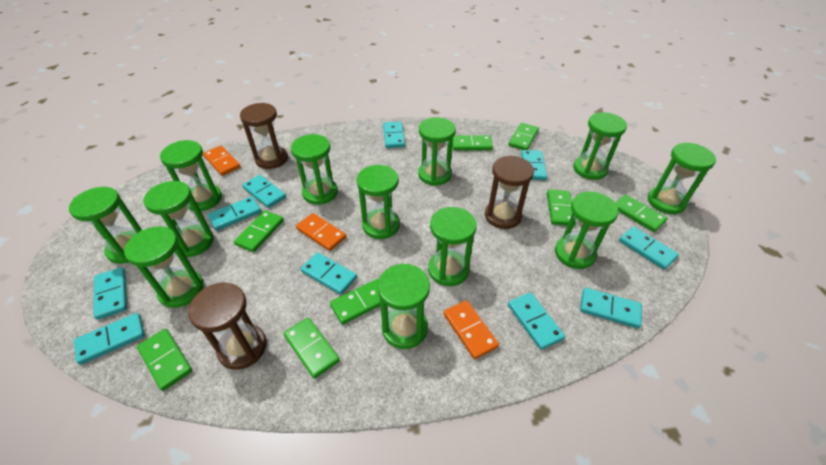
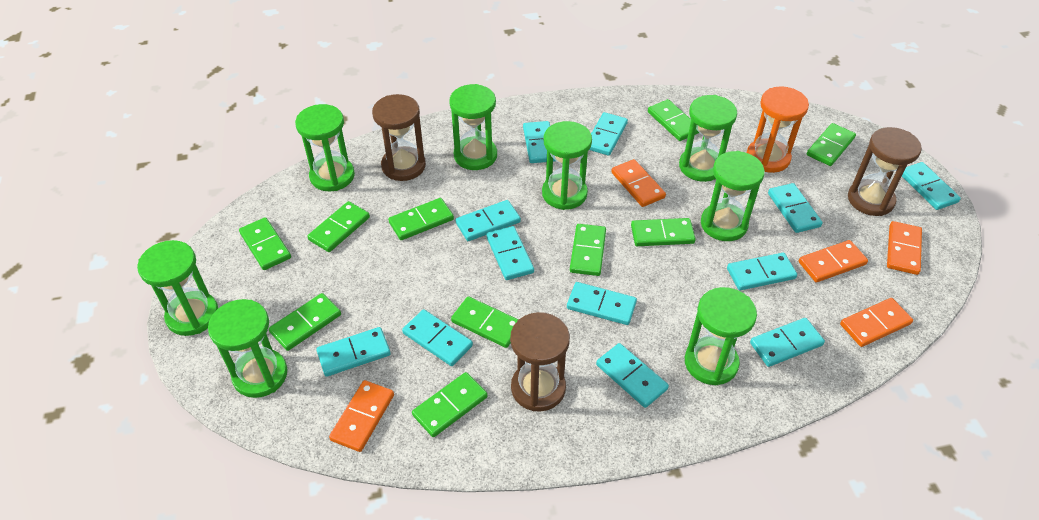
green domino: 8 -> 10
green hourglass: 12 -> 8
orange domino: 3 -> 5
orange hourglass: 0 -> 1
turquoise domino: 10 -> 12

